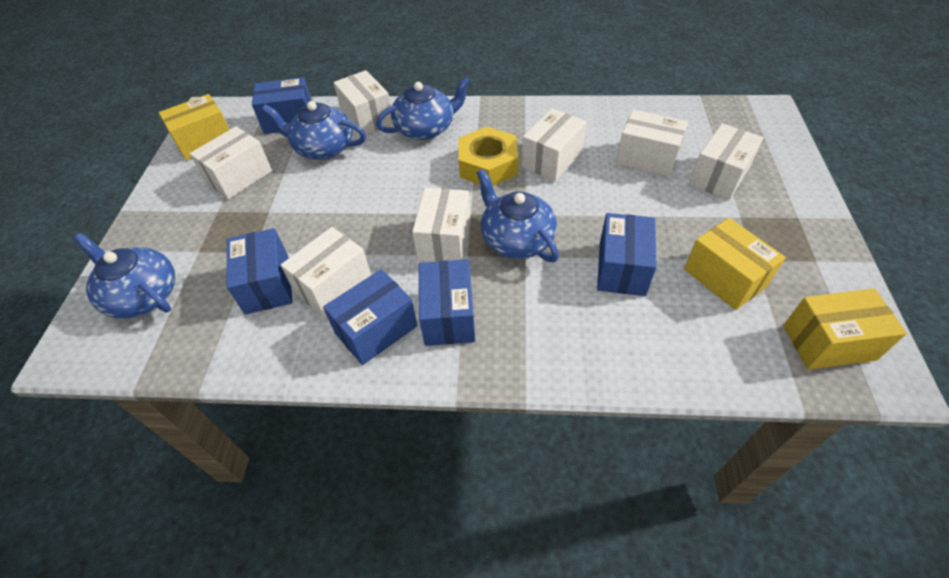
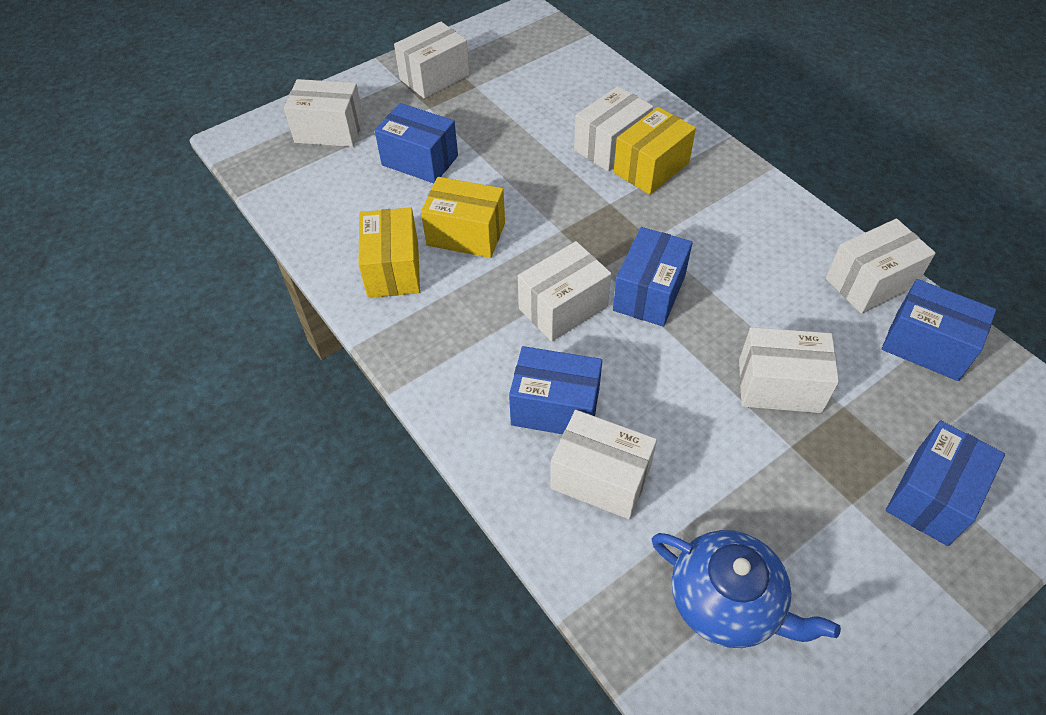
blue teapot: 4 -> 1
yellow nut: 1 -> 0

